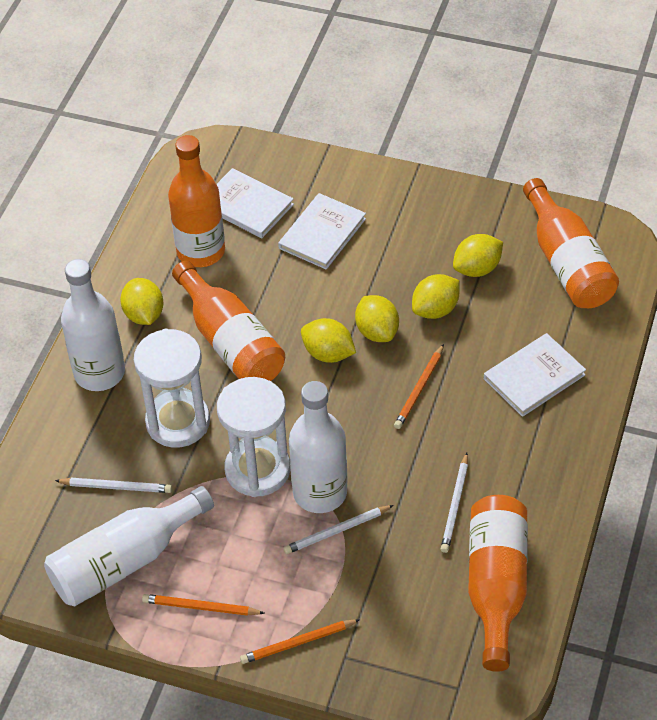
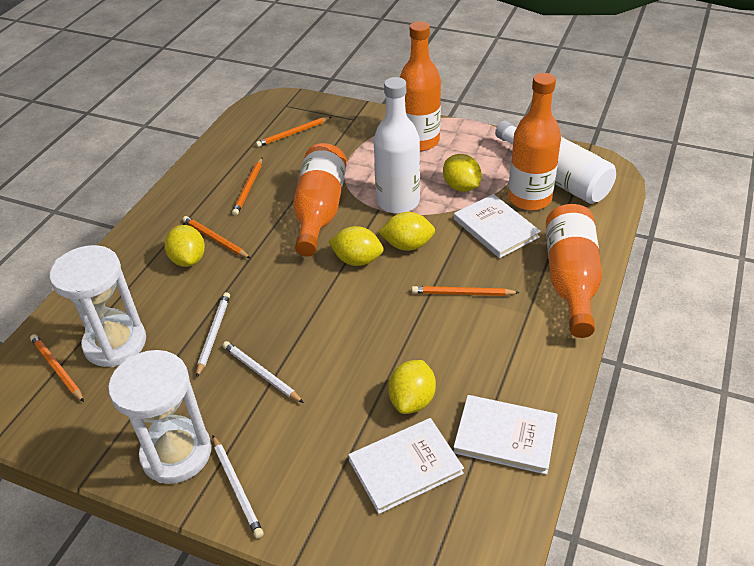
orange pencil: 3 -> 5
white bottle: 3 -> 2

